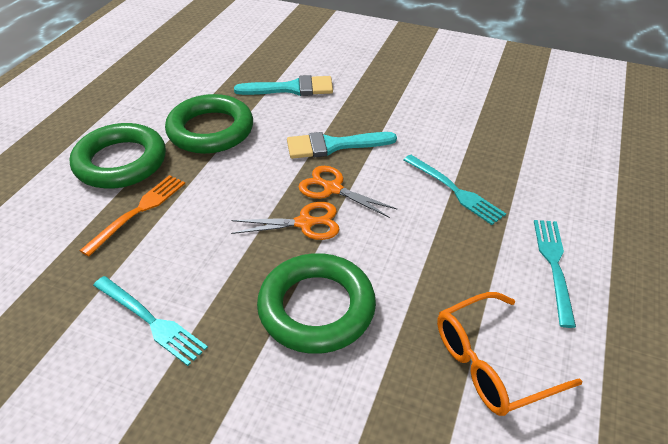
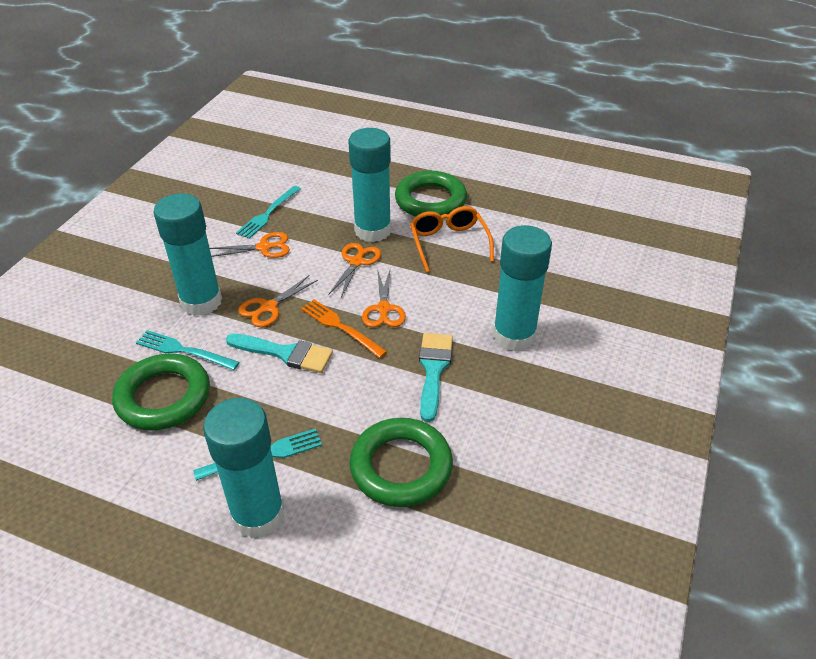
orange scissors: 2 -> 4
turquoise glue stick: 0 -> 4

